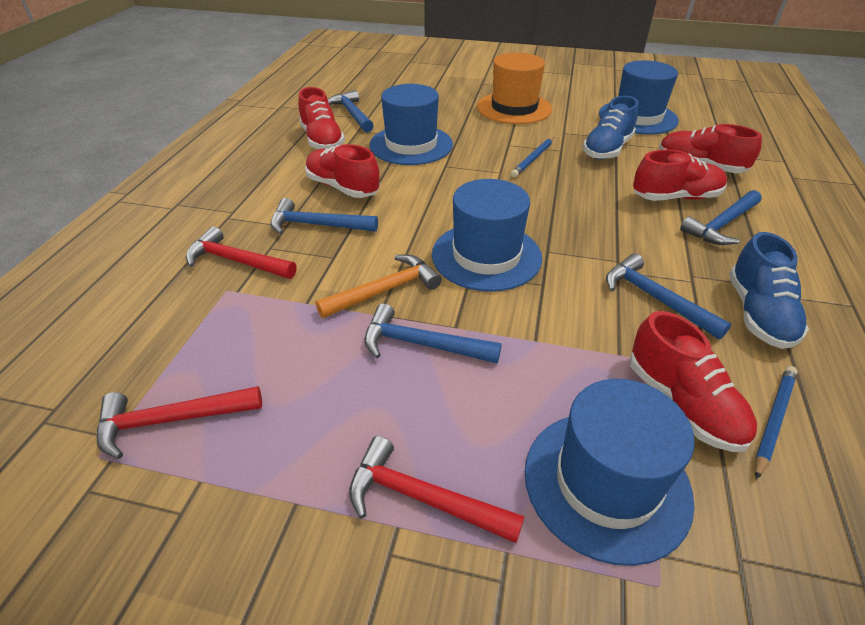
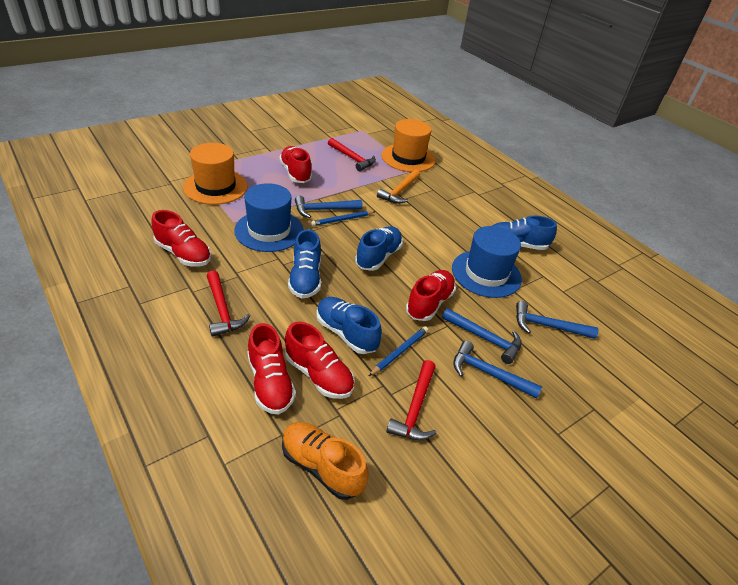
blue hammer: 5 -> 4
blue hat: 4 -> 2
blue shoe: 2 -> 4
orange hat: 1 -> 2
orange shoe: 0 -> 1

